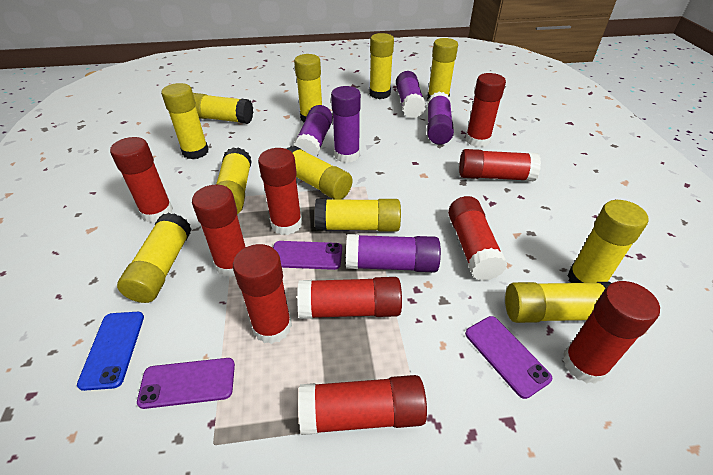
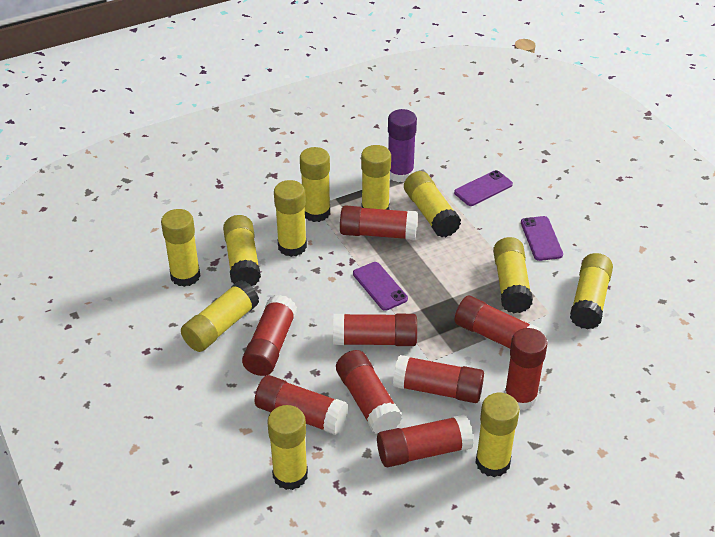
blue phone: 1 -> 0
purple glue stick: 5 -> 1
red glue stick: 10 -> 9

